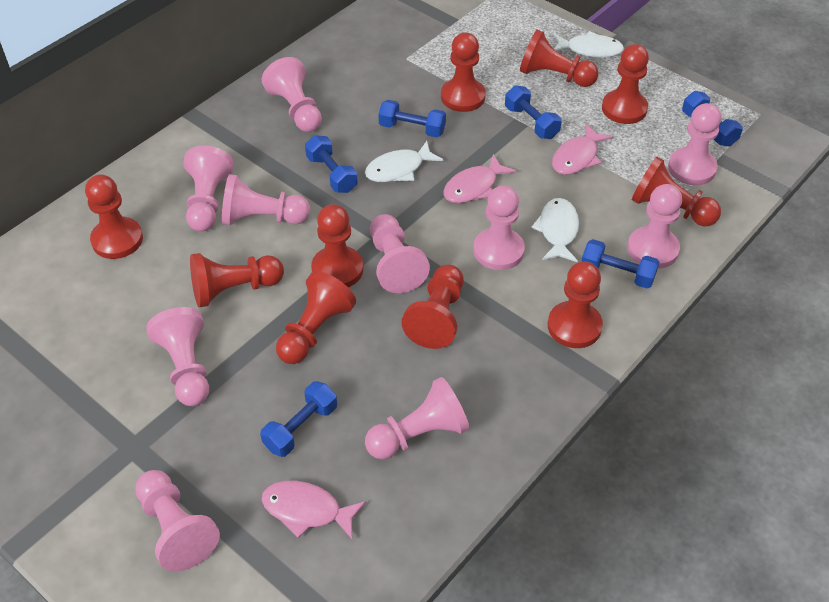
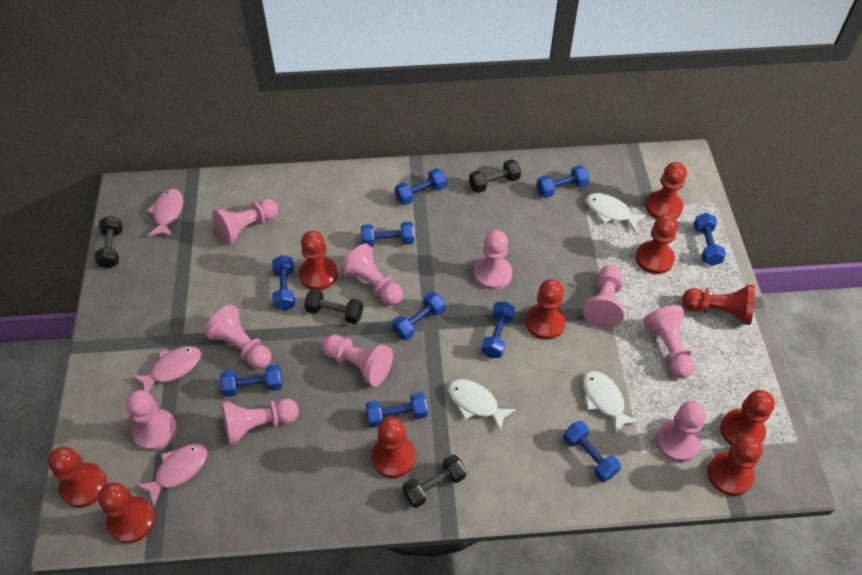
black dumbbell: 0 -> 4
blue dumbbell: 6 -> 10

